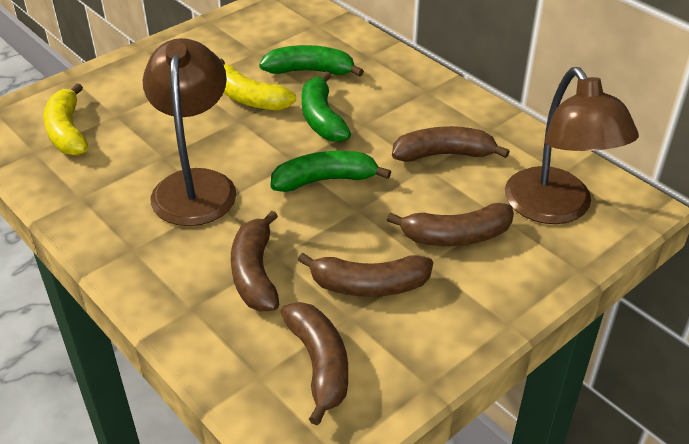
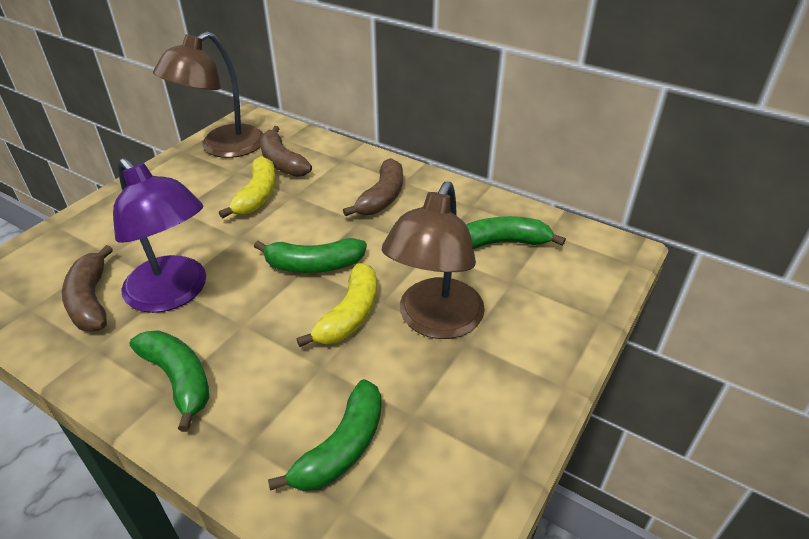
brown banana: 5 -> 3
green banana: 3 -> 4
purple lamp: 0 -> 1

